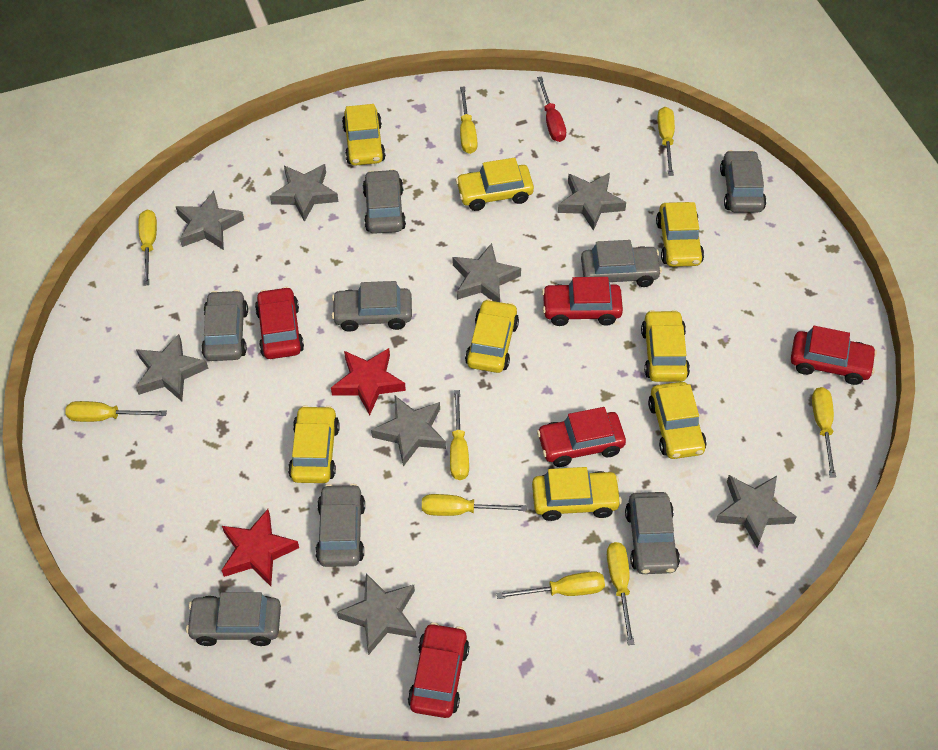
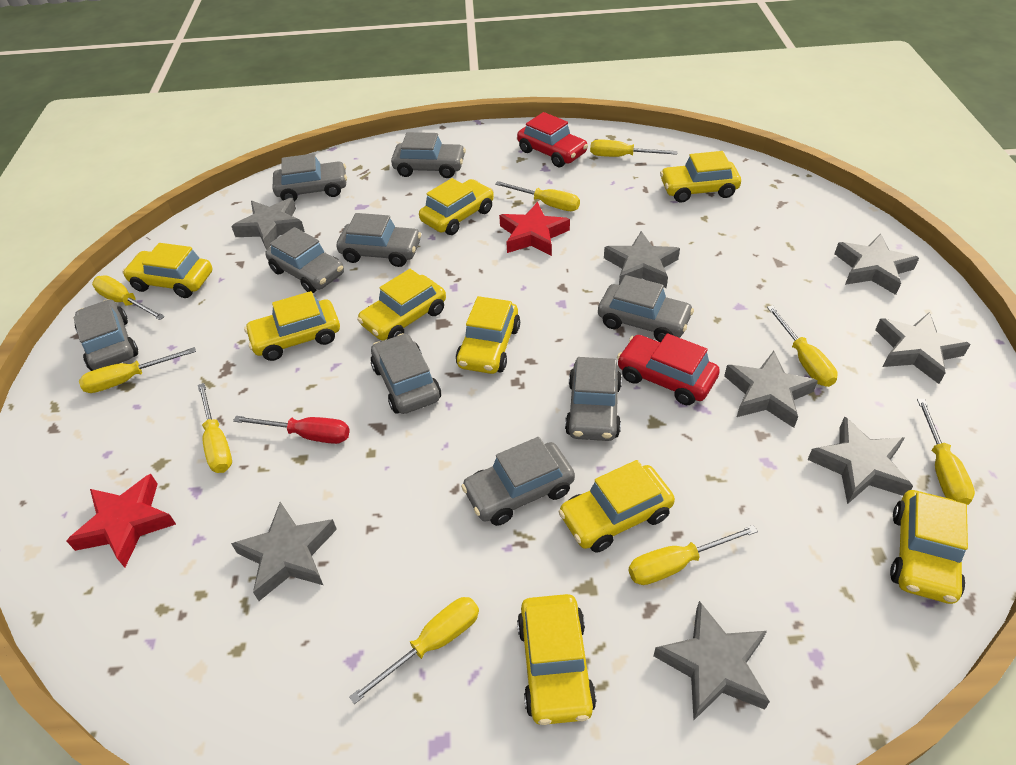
grey car: 8 -> 9
red car: 5 -> 2
yellow car: 8 -> 9

